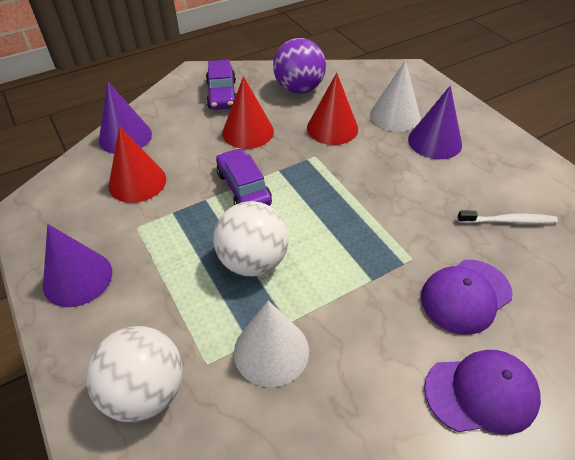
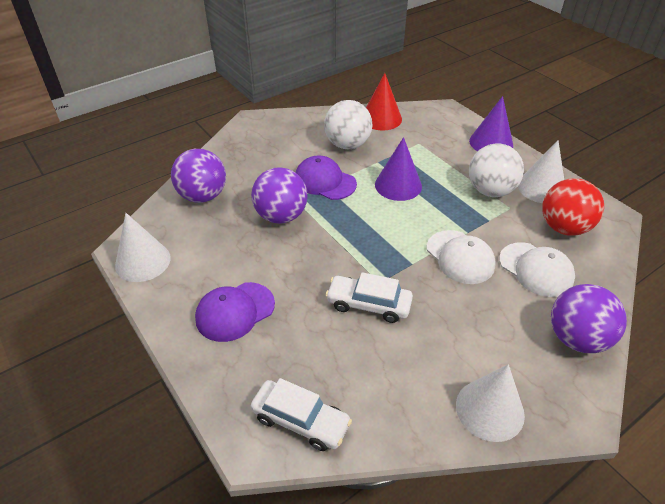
purple ball: 1 -> 3
purple car: 2 -> 0
purple cone: 3 -> 2
red ball: 0 -> 1
red cone: 3 -> 1
white cap: 0 -> 2
white car: 0 -> 2
white cone: 2 -> 3
white toothbrush: 1 -> 0

